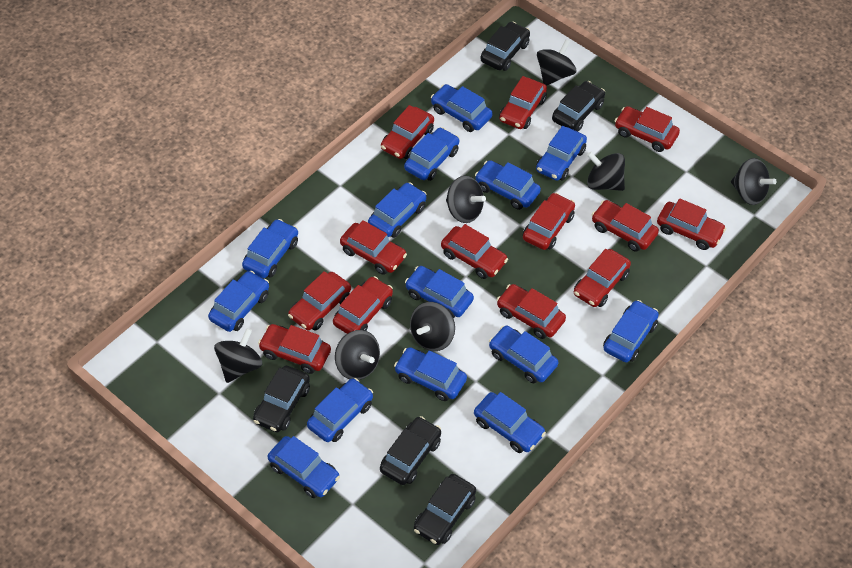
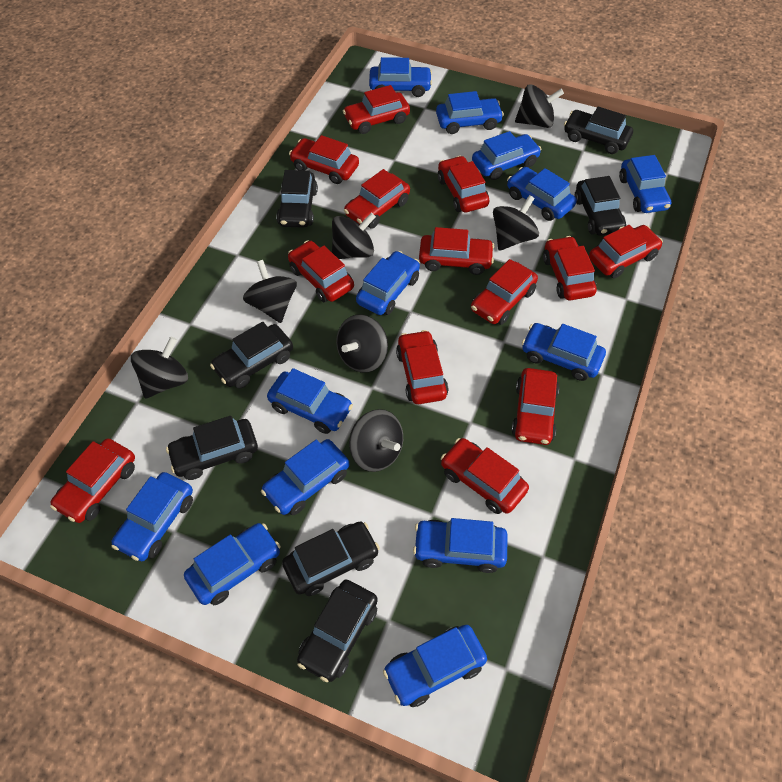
black car: 5 -> 7
blue car: 14 -> 13

